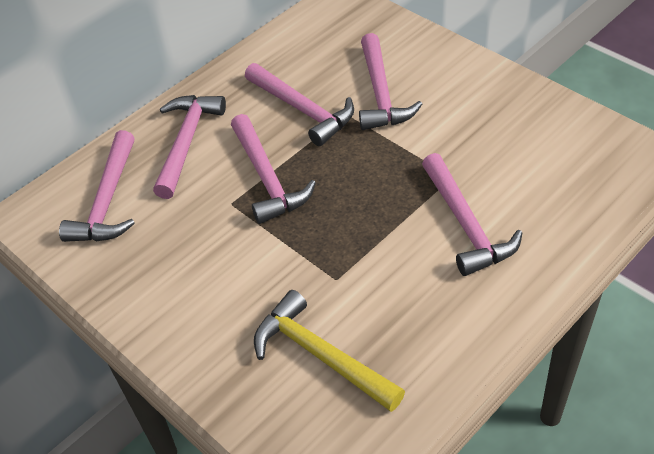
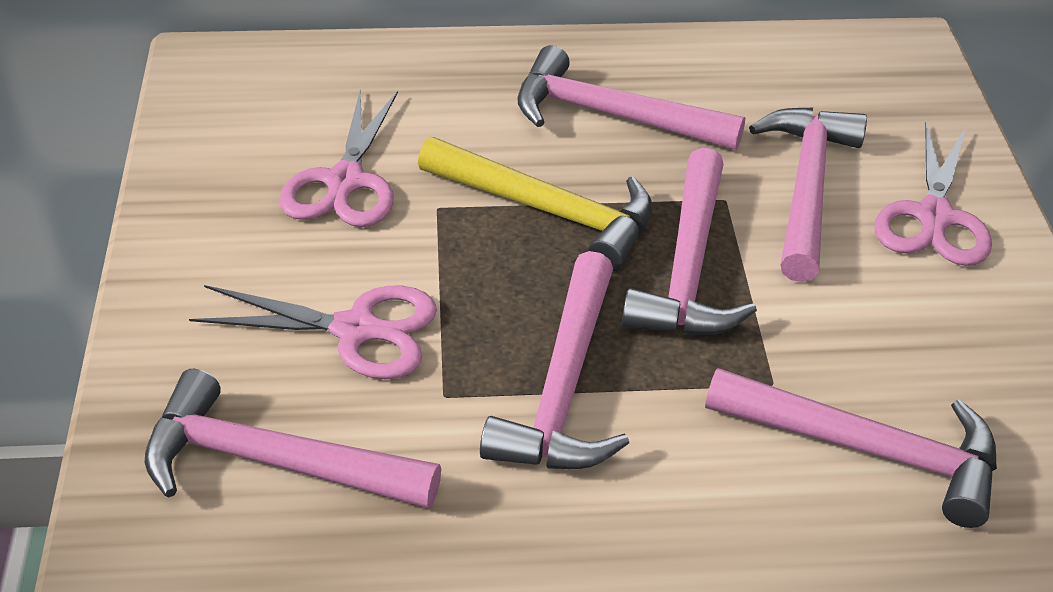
pink scissors: 0 -> 3

